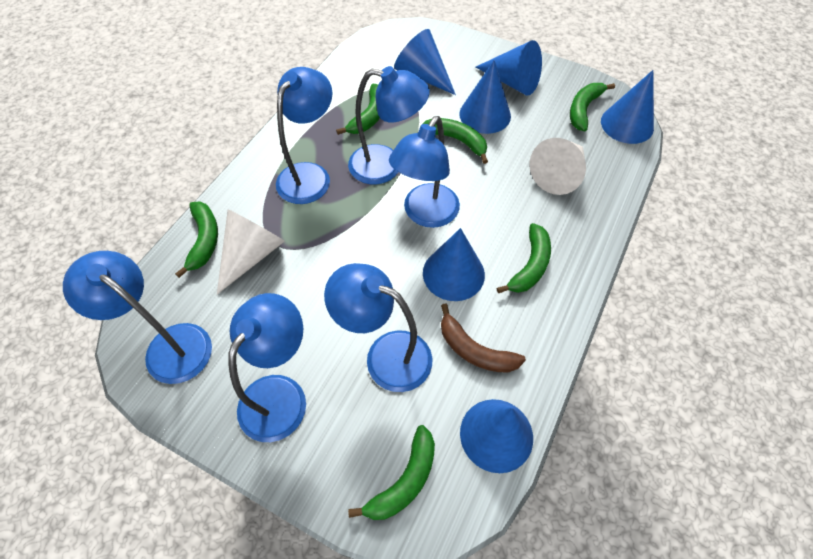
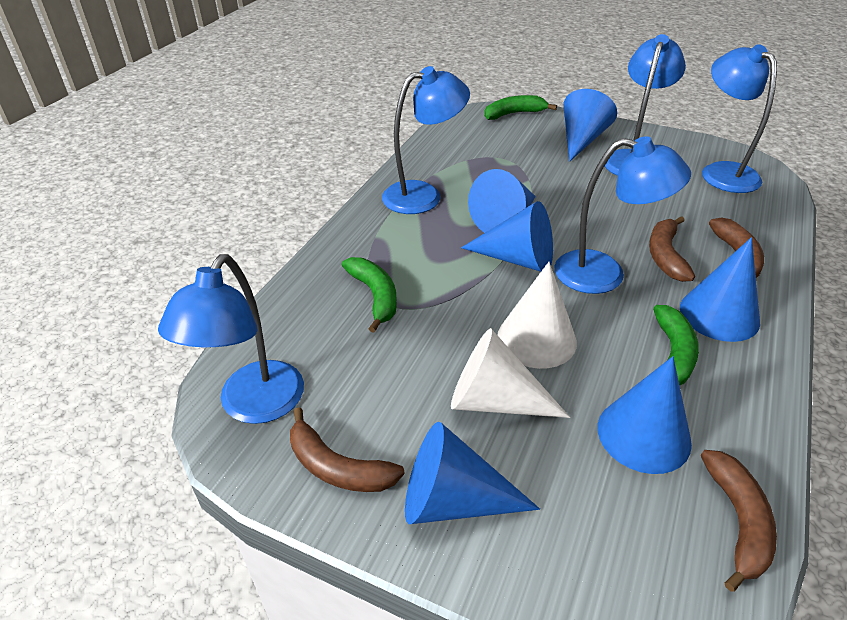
blue lamp: 6 -> 5
brown banana: 1 -> 4
green banana: 6 -> 3

